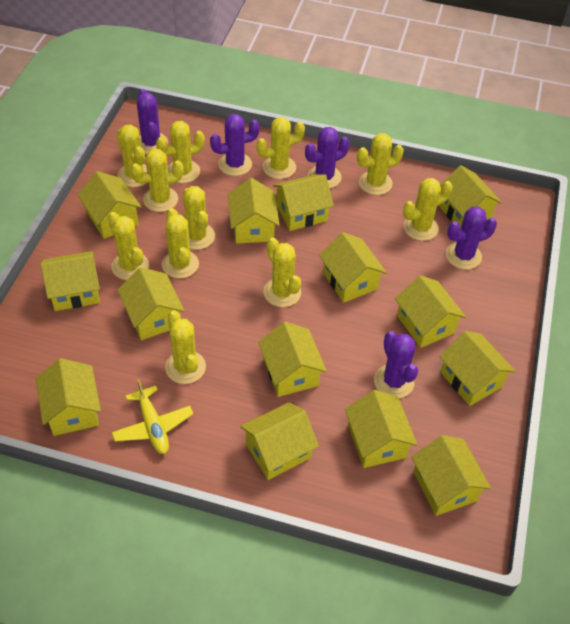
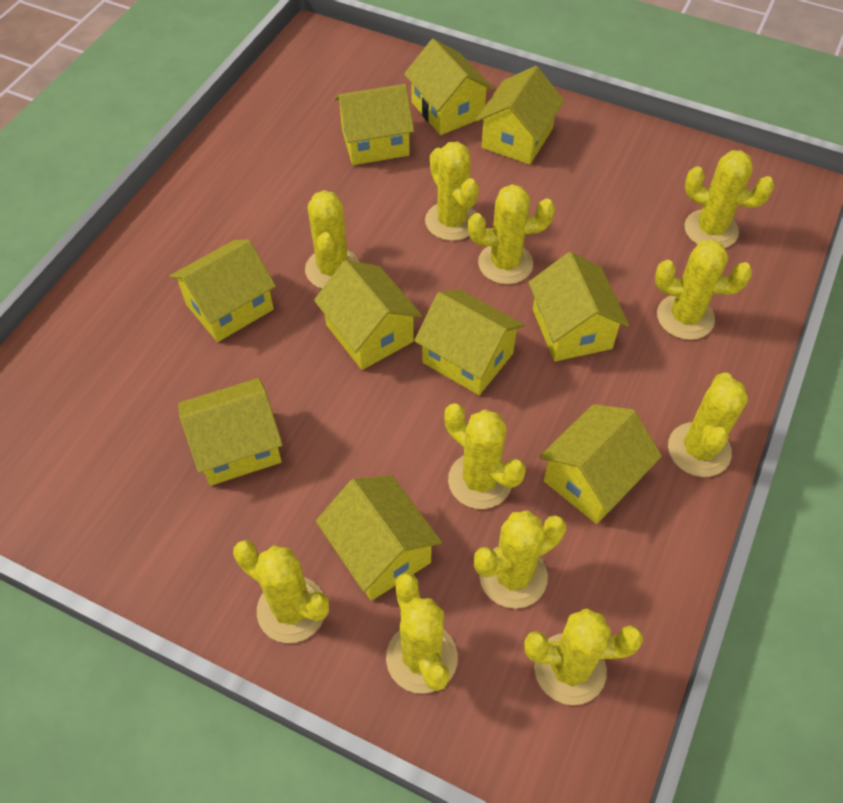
purple cactus: 5 -> 0
yellow house: 14 -> 10
yellow plane: 1 -> 0

